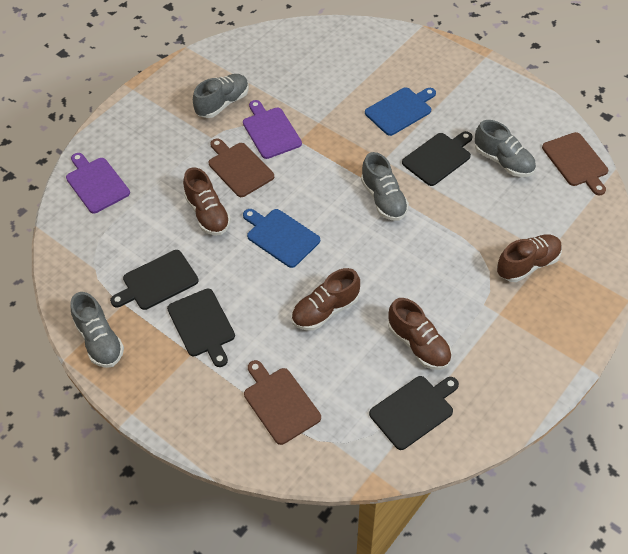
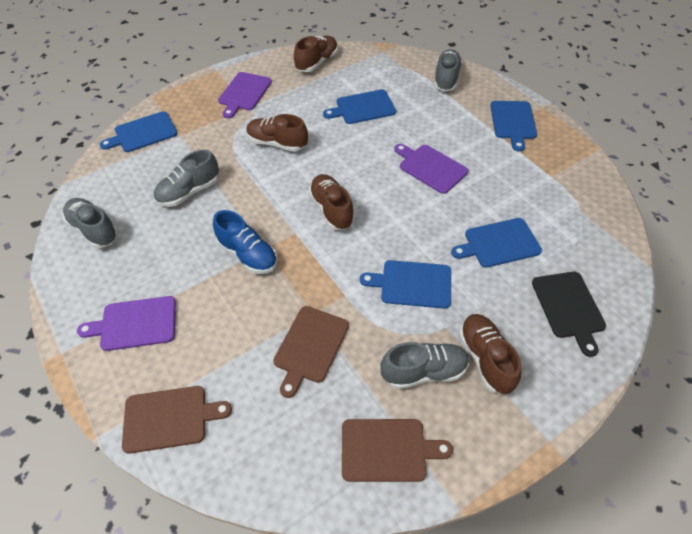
black cutting board: 4 -> 1
blue cutting board: 2 -> 5
blue shoe: 0 -> 1
purple cutting board: 2 -> 3

